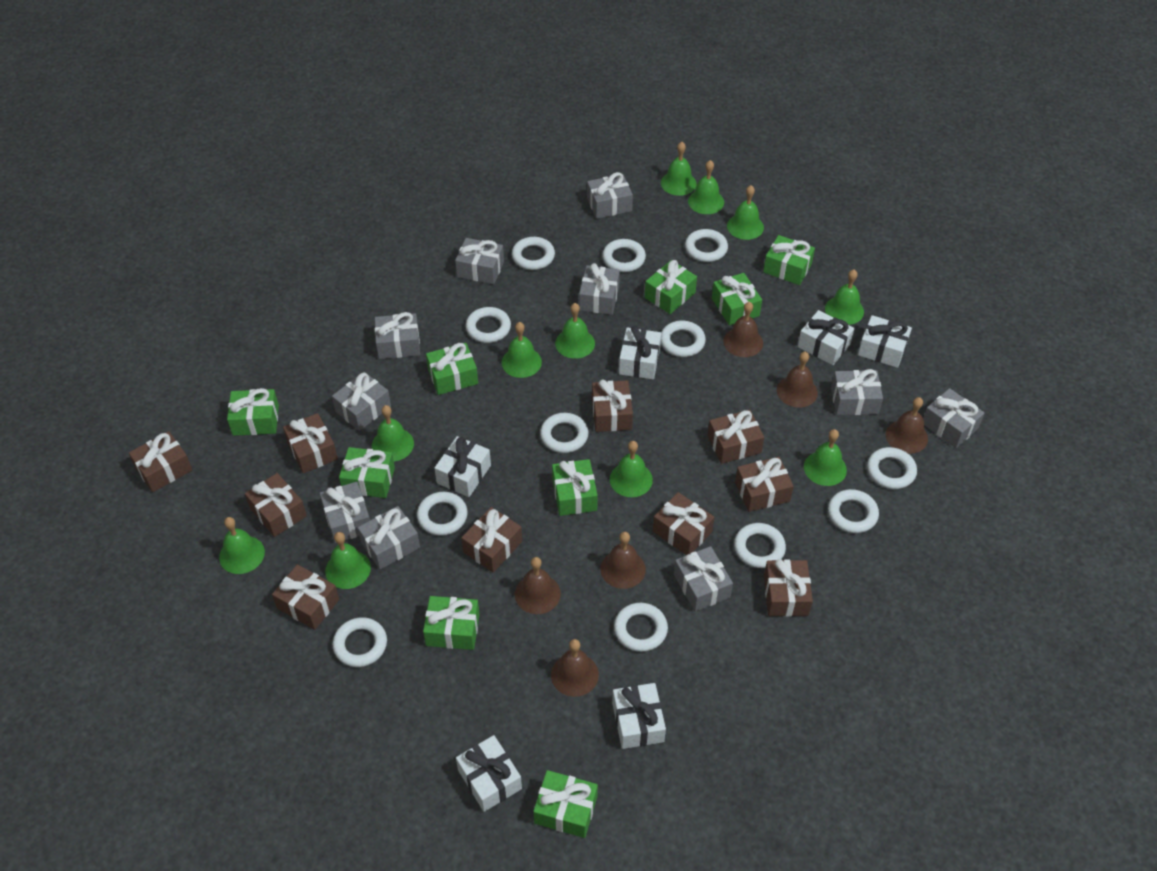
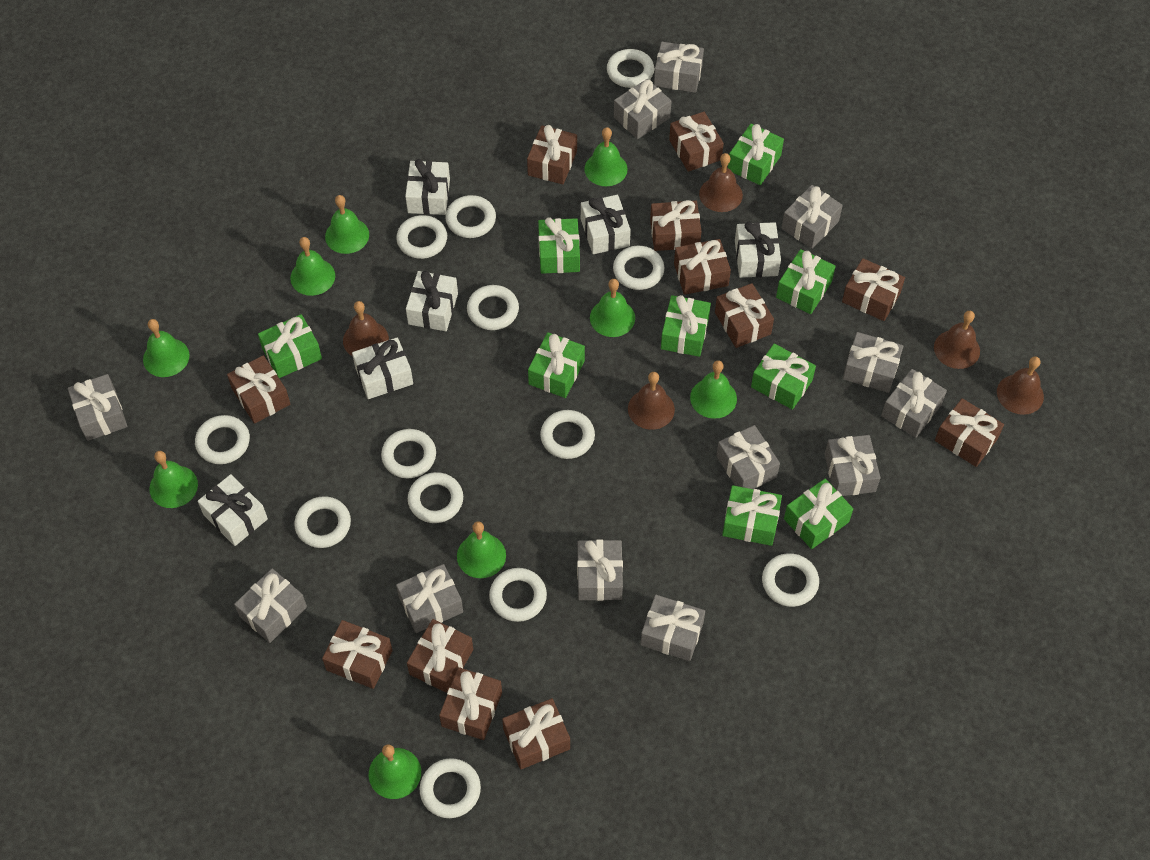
brown bell: 6 -> 5
brown gift: 10 -> 12
green bell: 11 -> 9
grey gift: 10 -> 12
white ring: 12 -> 13

